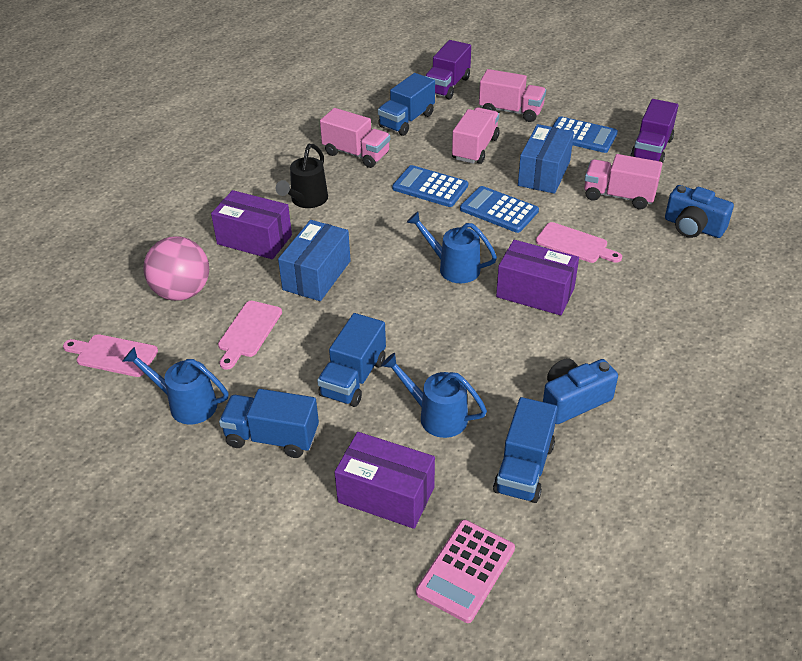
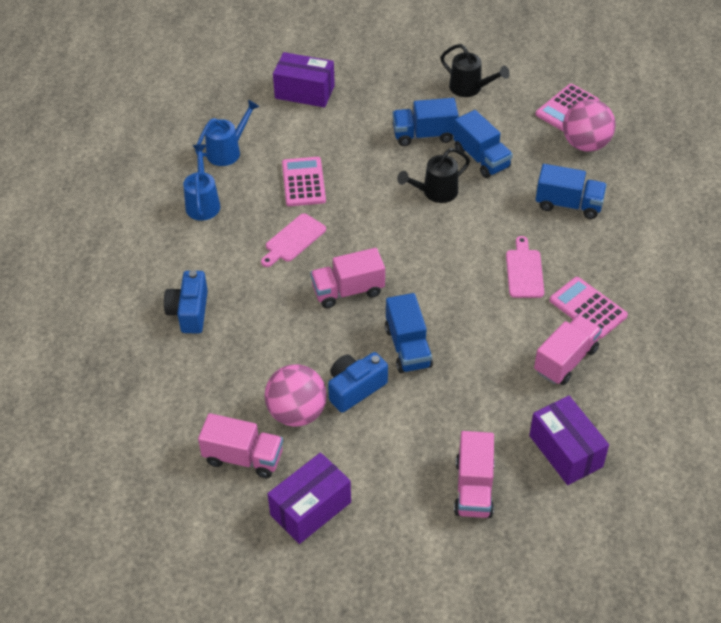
black watering can: 1 -> 2
blue box: 2 -> 0
blue calculator: 3 -> 0
blue watering can: 3 -> 2
pink ball: 1 -> 2
pink calculator: 1 -> 3
pink cutting board: 3 -> 2
purple truck: 2 -> 0

